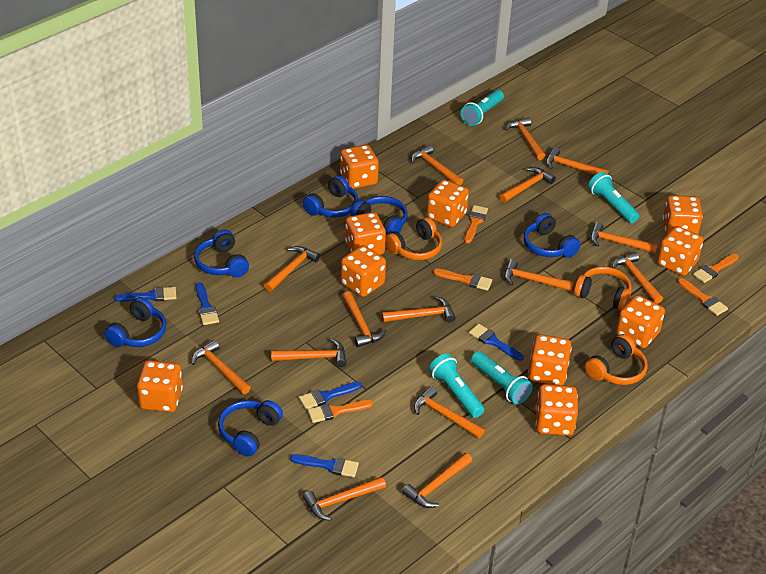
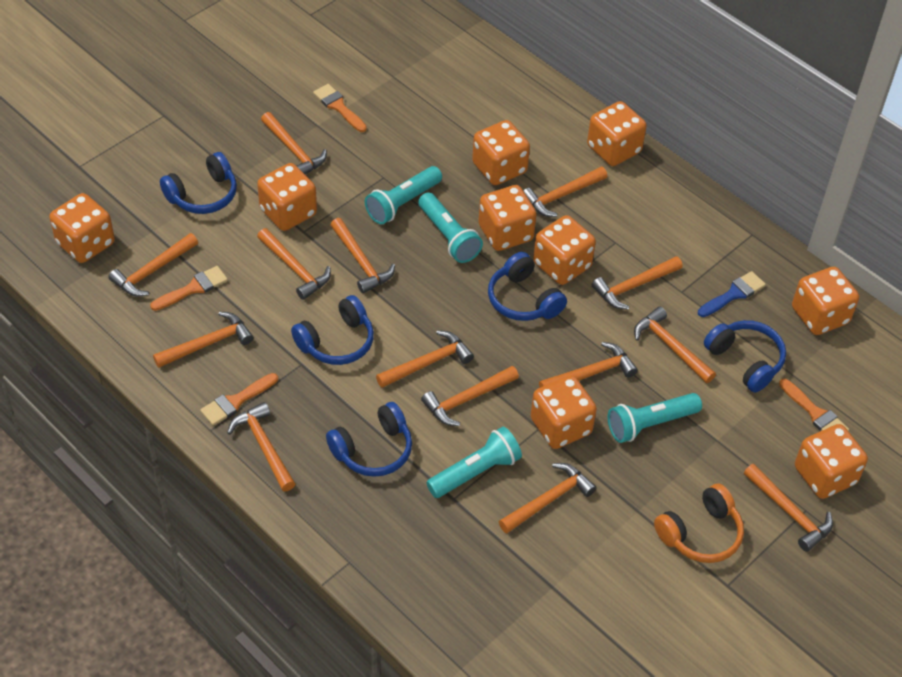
blue brush: 5 -> 1
blue headphones: 6 -> 5
orange brush: 5 -> 4
orange dice: 10 -> 9
orange hammer: 15 -> 14
orange headphones: 3 -> 1

